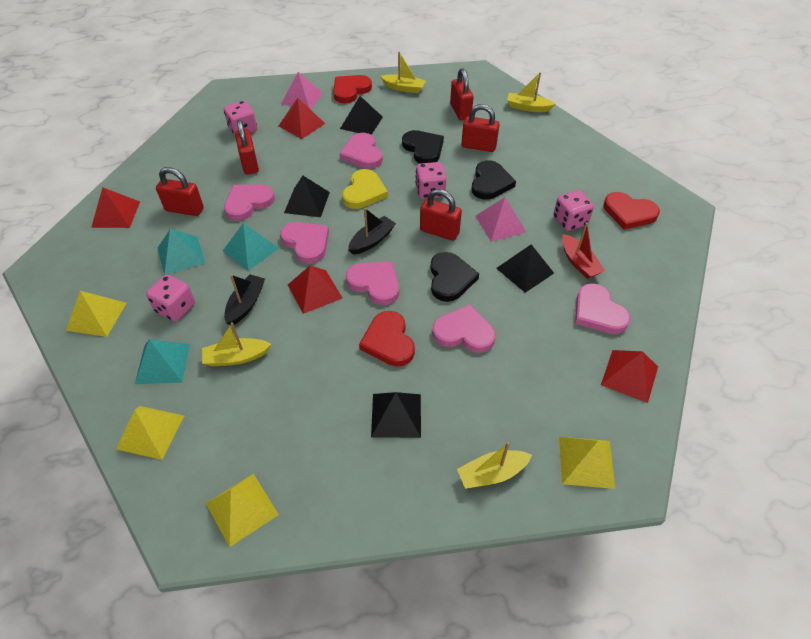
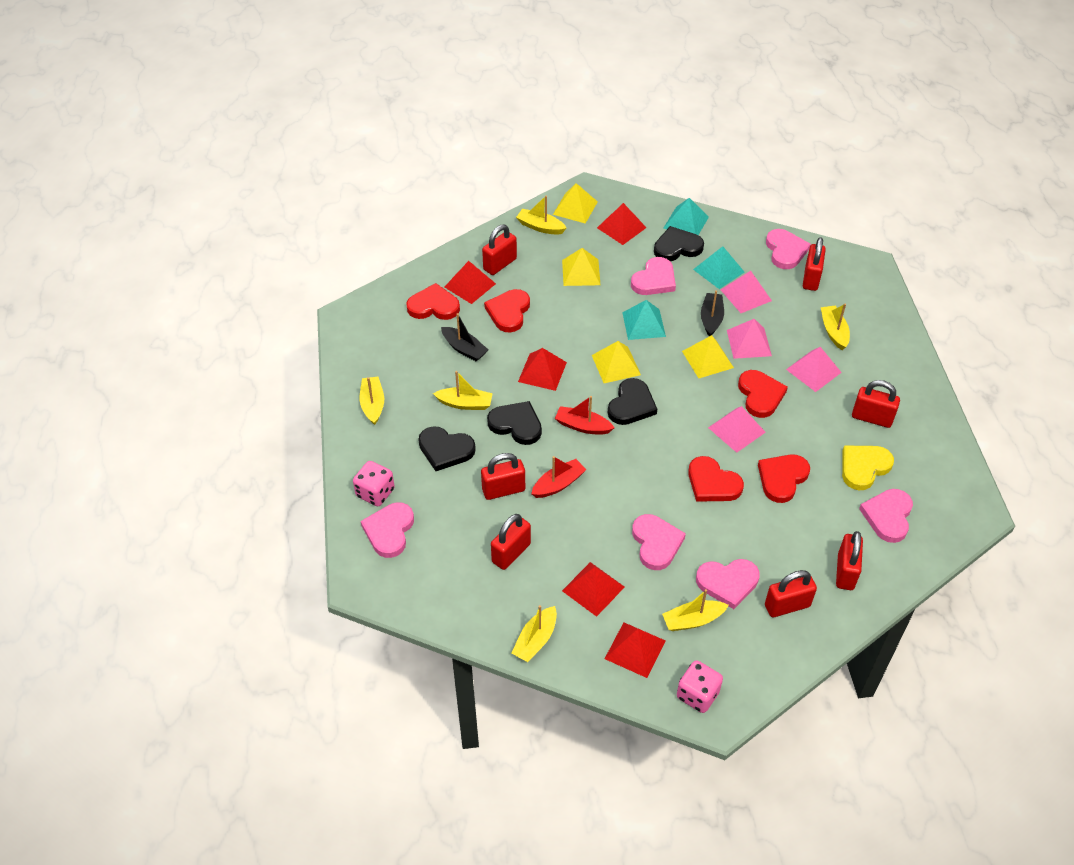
black heart: 3 -> 4
black pyramid: 4 -> 0
pink dice: 4 -> 2
pink pyramid: 2 -> 4
red boat: 1 -> 2
red heart: 3 -> 5
red padlock: 5 -> 7
red pyramid: 4 -> 5
yellow boat: 4 -> 6

